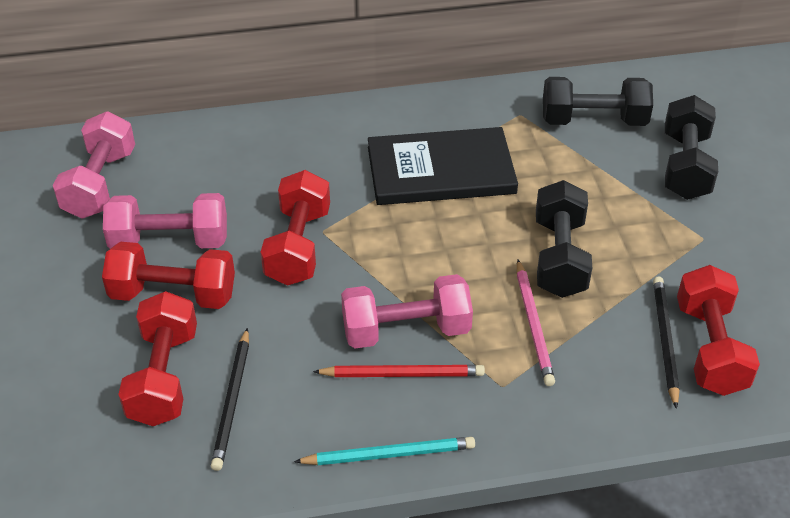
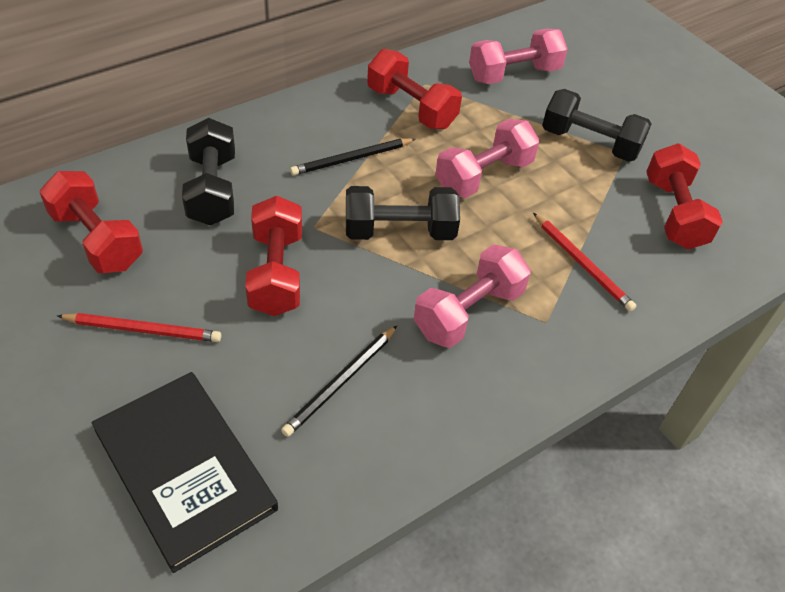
pink pencil: 1 -> 0
red pencil: 1 -> 2
turquoise pencil: 1 -> 0

